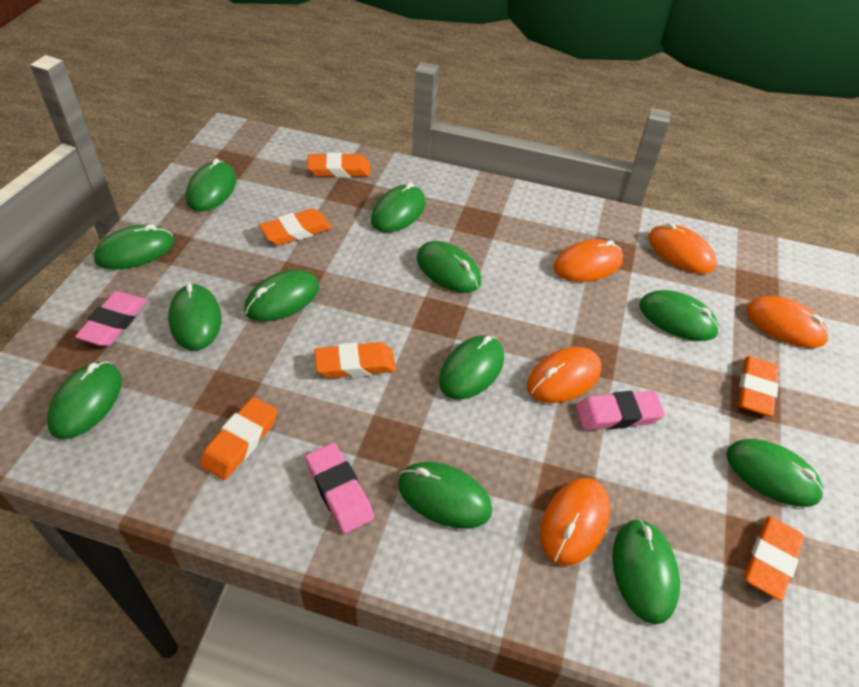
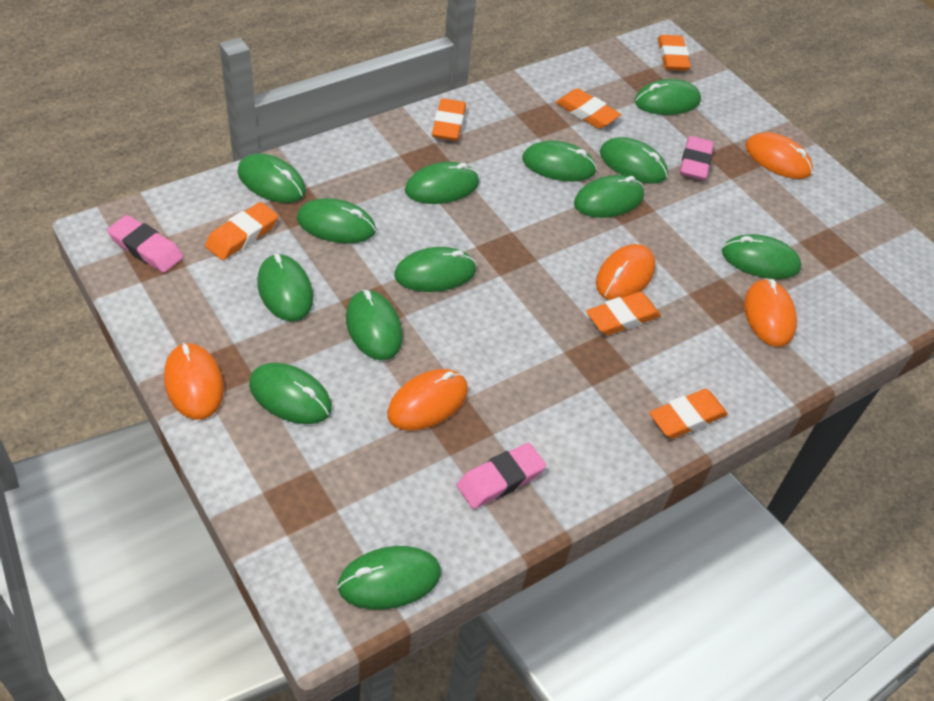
green mouse: 12 -> 13

